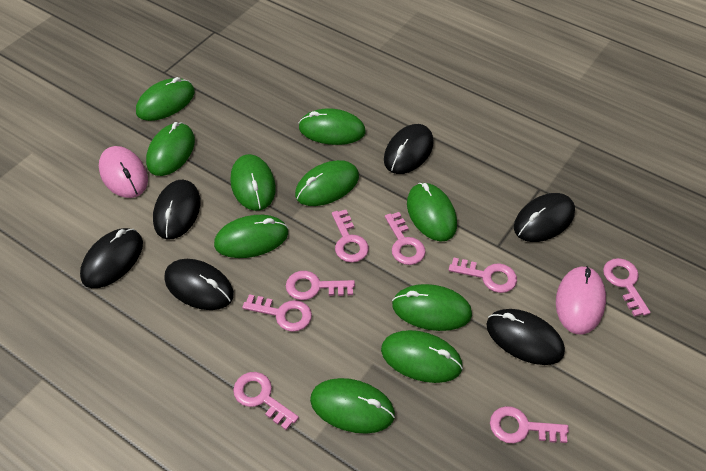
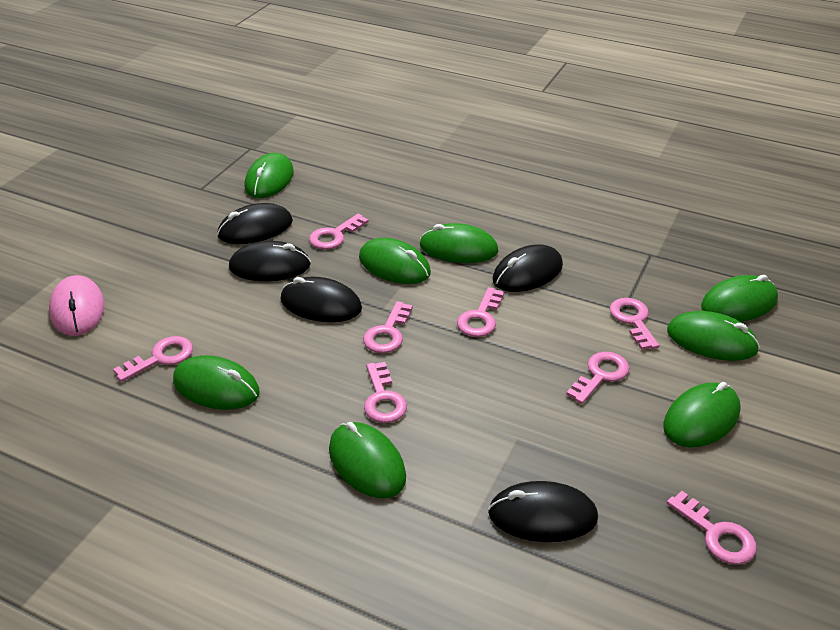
black mouse: 6 -> 5
green mouse: 10 -> 8
pink mouse: 2 -> 1

